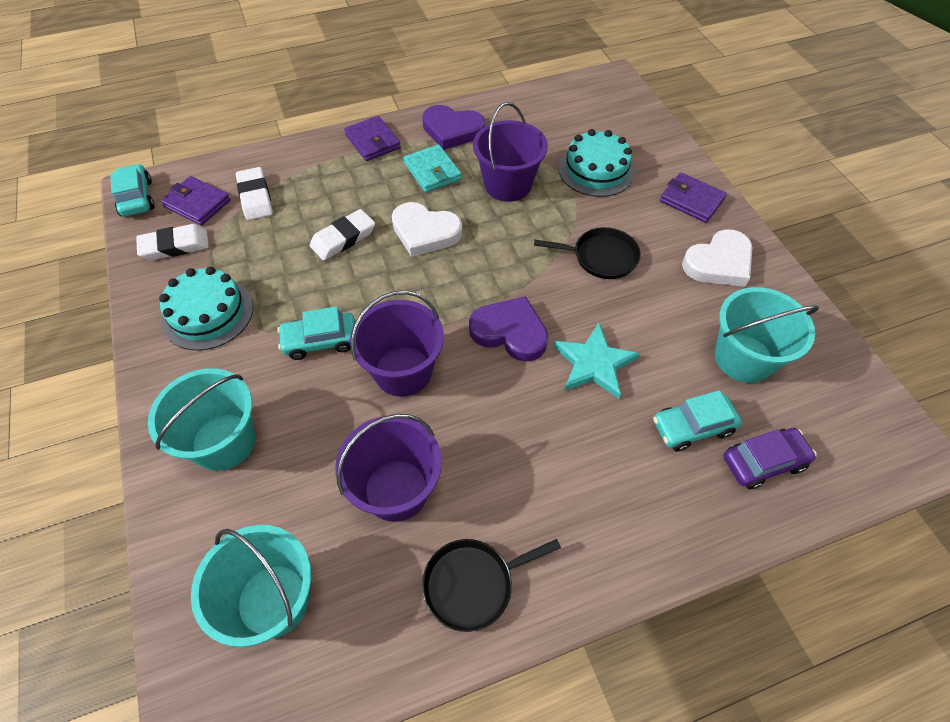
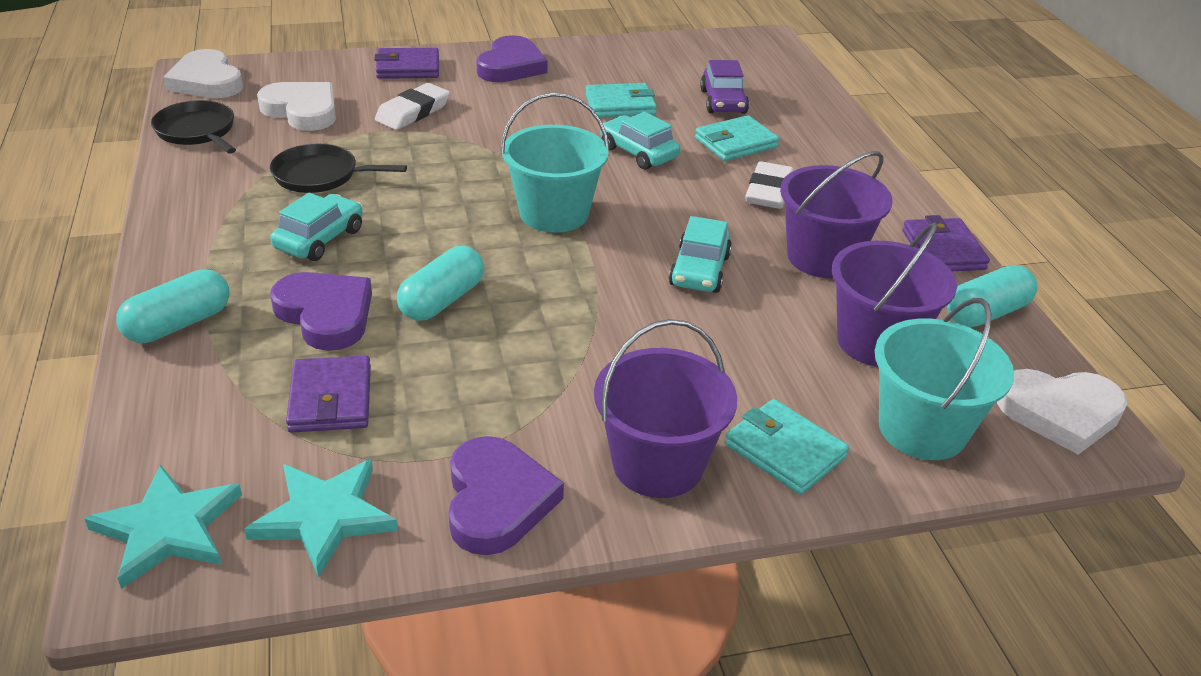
purple heart: 2 -> 3
turquoise bucket: 3 -> 2
turquoise cake: 2 -> 0
turquoise capsule: 0 -> 3
turquoise star: 1 -> 2
turquoise wallet: 1 -> 3
white eraser: 3 -> 2
white heart: 2 -> 3

